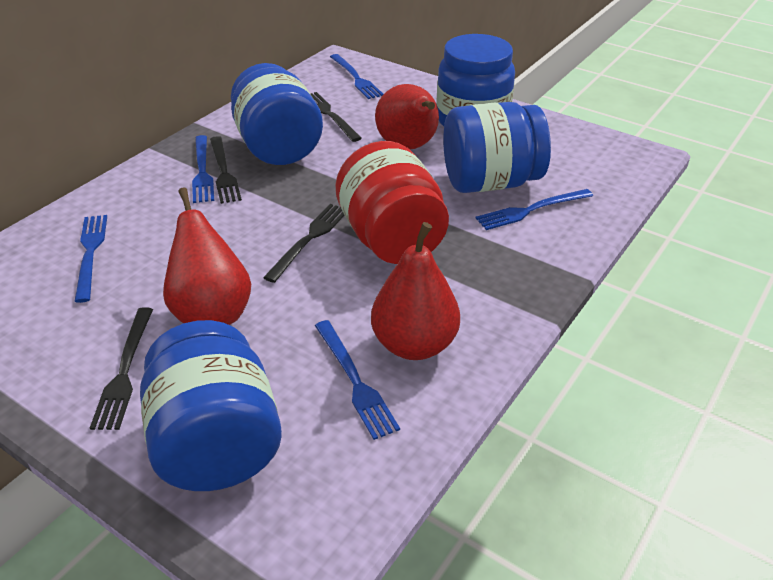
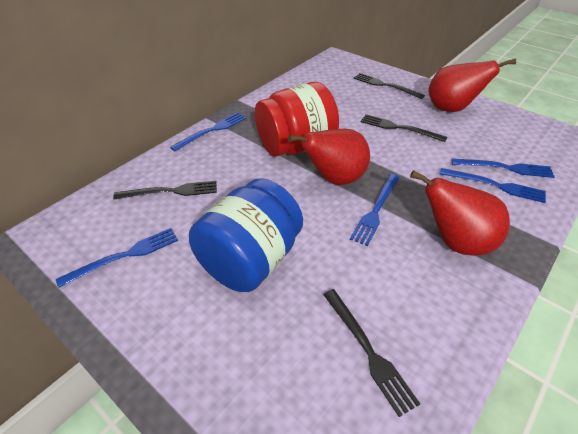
blue jar: 4 -> 1

